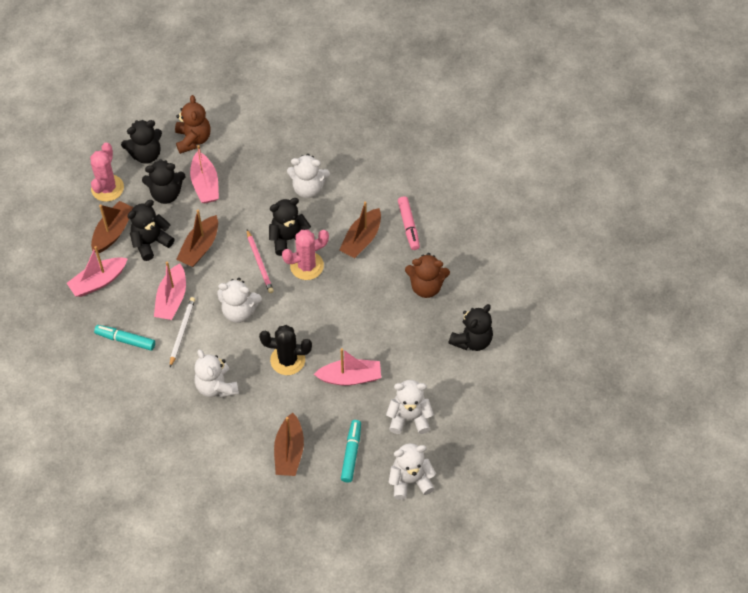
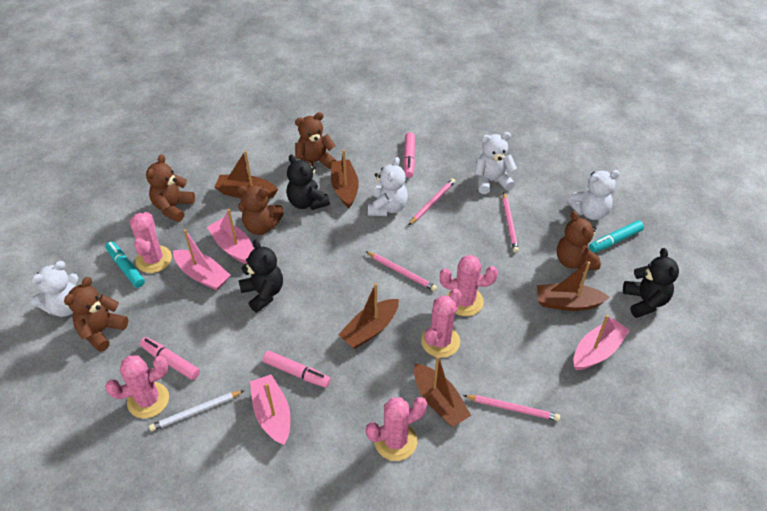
black cactus: 1 -> 0
black teddy bear: 5 -> 3
brown boat: 4 -> 5
brown teddy bear: 2 -> 5
pink cactus: 2 -> 5
pink marker: 1 -> 3
pink pencil: 1 -> 4
white teddy bear: 5 -> 4

